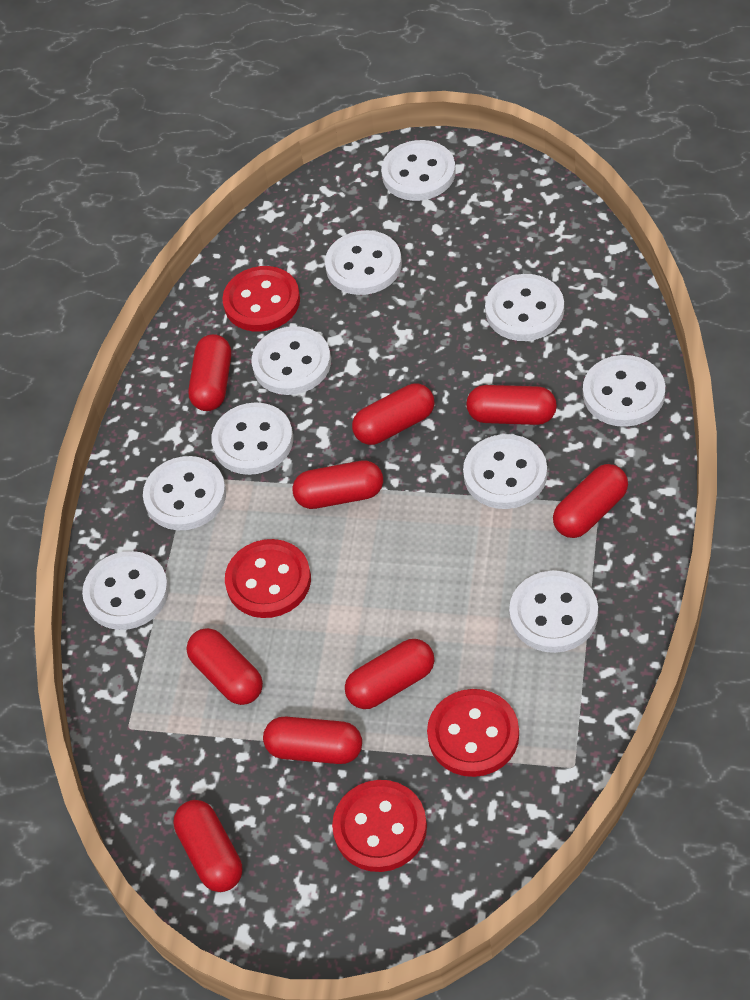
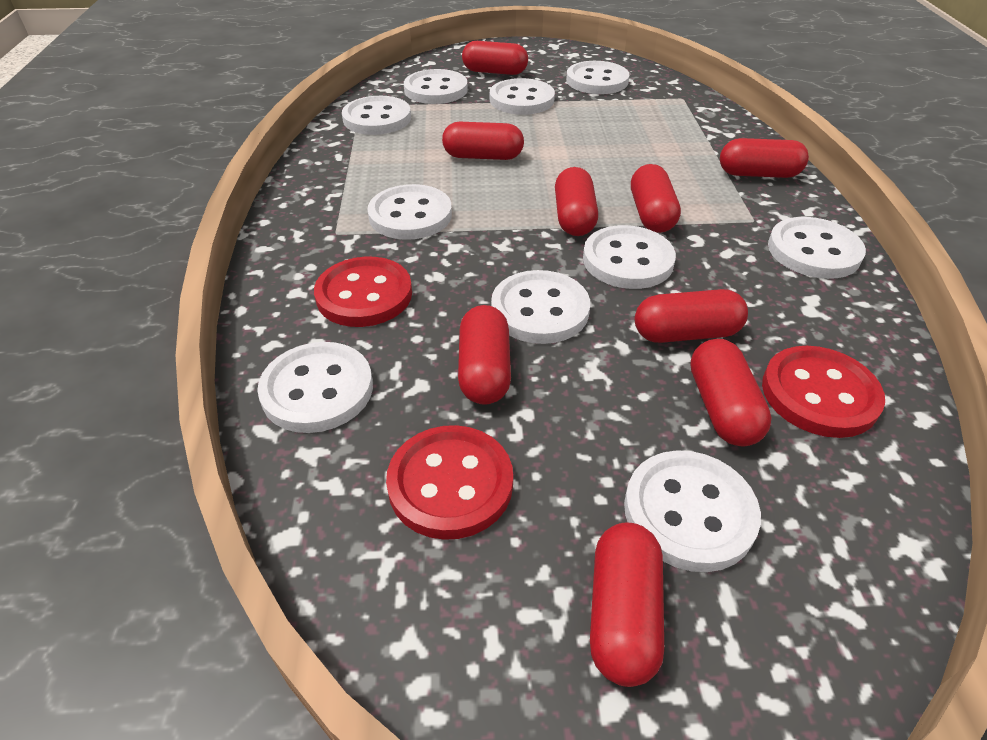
red button: 4 -> 3

